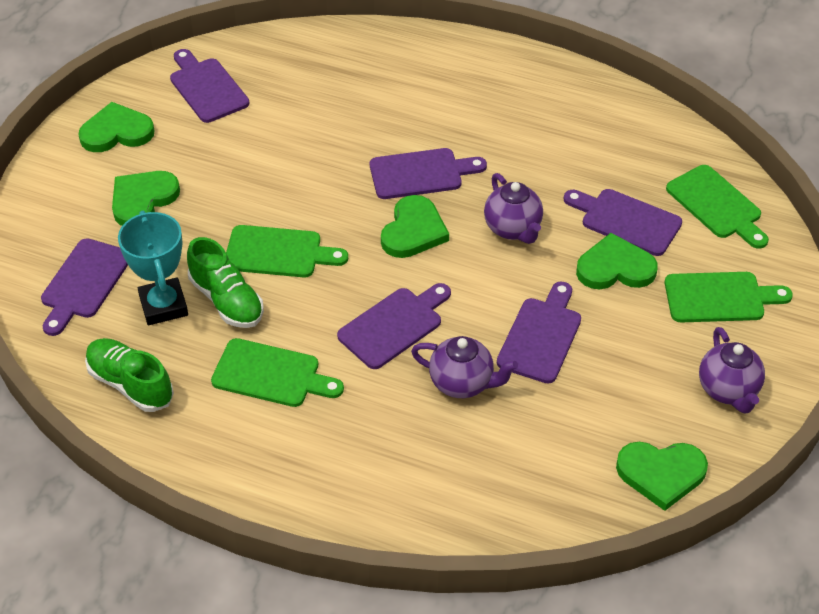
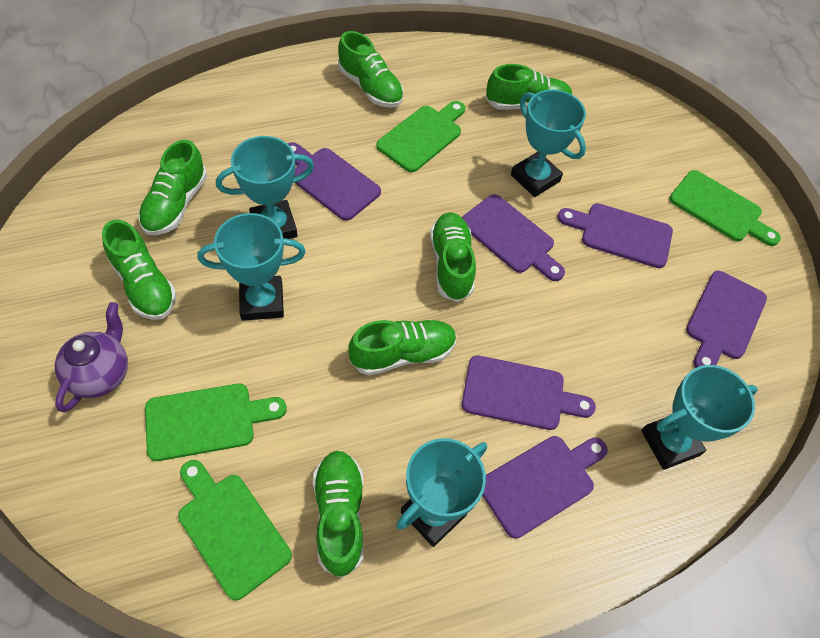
green heart: 5 -> 0
green shoe: 2 -> 7
purple teapot: 3 -> 1
turquoise trophy: 1 -> 5

